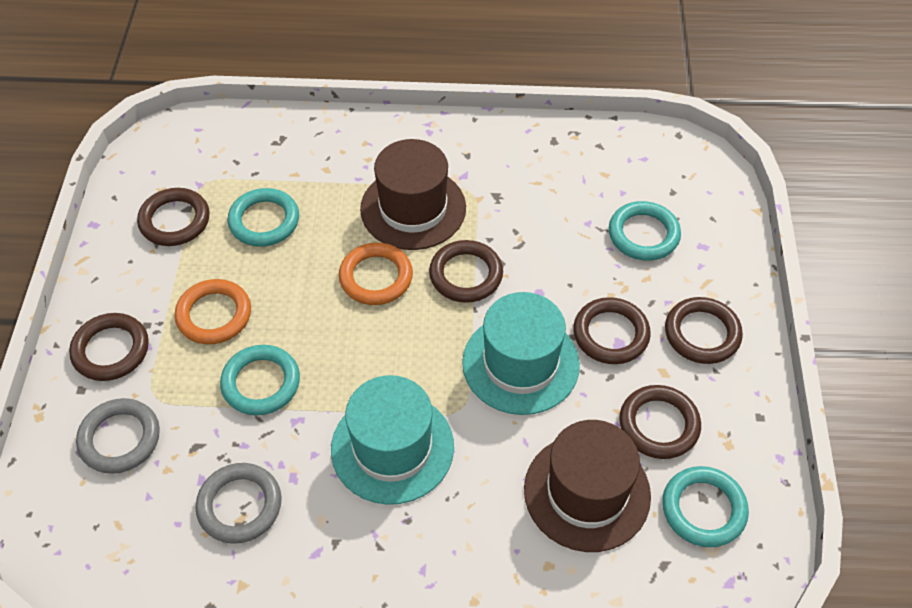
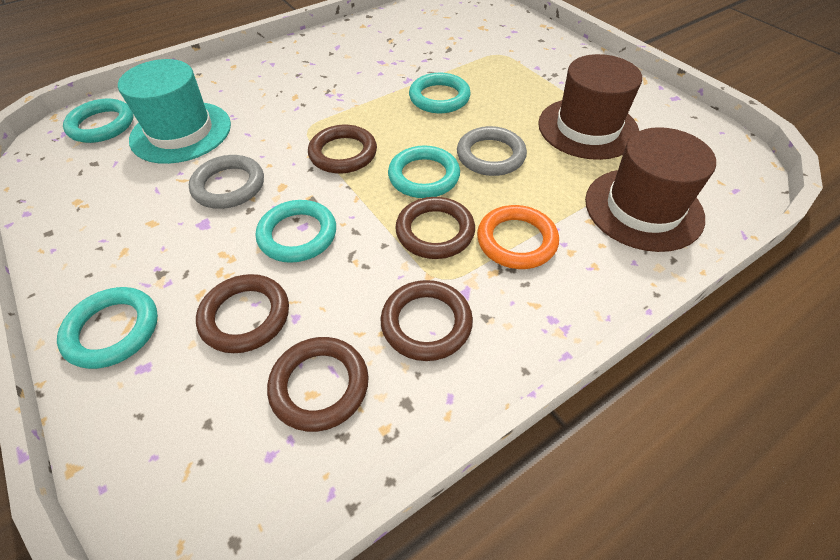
brown ring: 6 -> 5
orange ring: 2 -> 1
turquoise hat: 2 -> 1
turquoise ring: 4 -> 5

